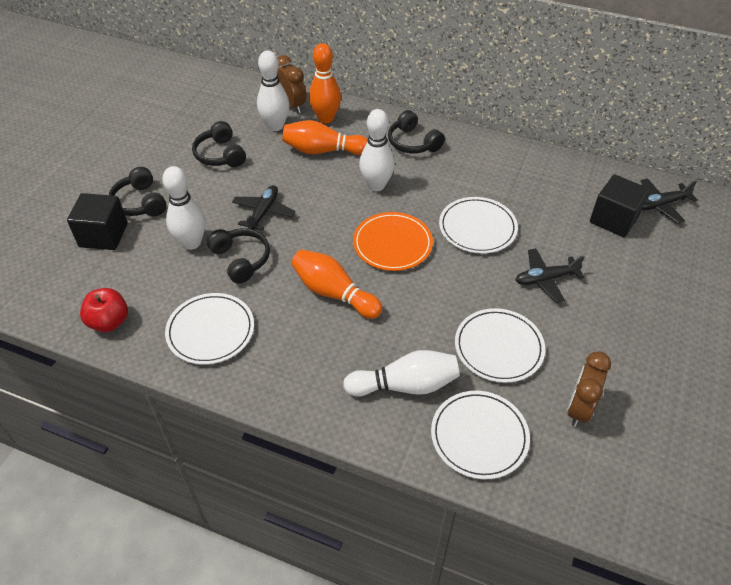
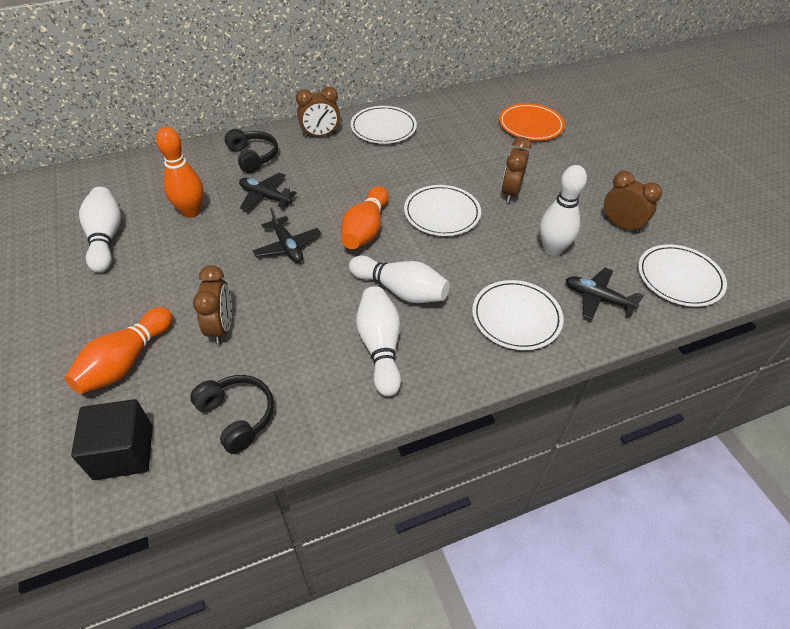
black cube: 2 -> 1
black headphones: 4 -> 2
brown clock: 2 -> 4
red apple: 1 -> 0

